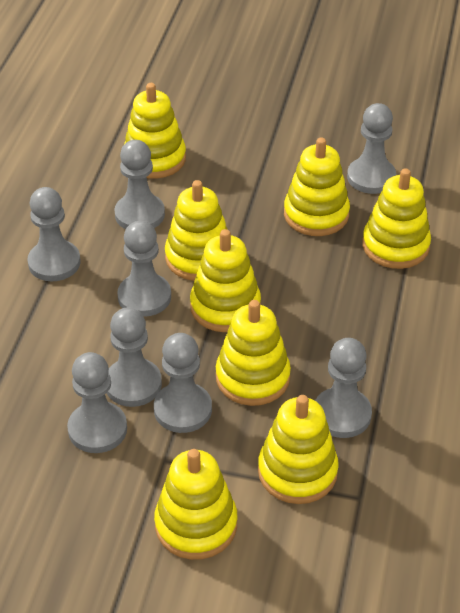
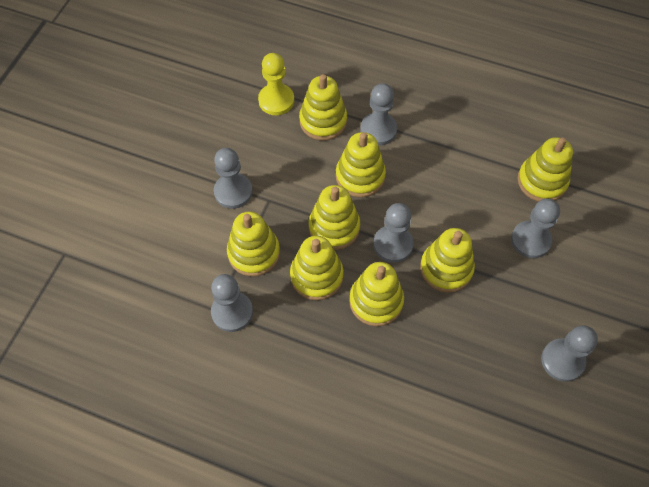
grey pawn: 8 -> 6
yellow pawn: 0 -> 1

